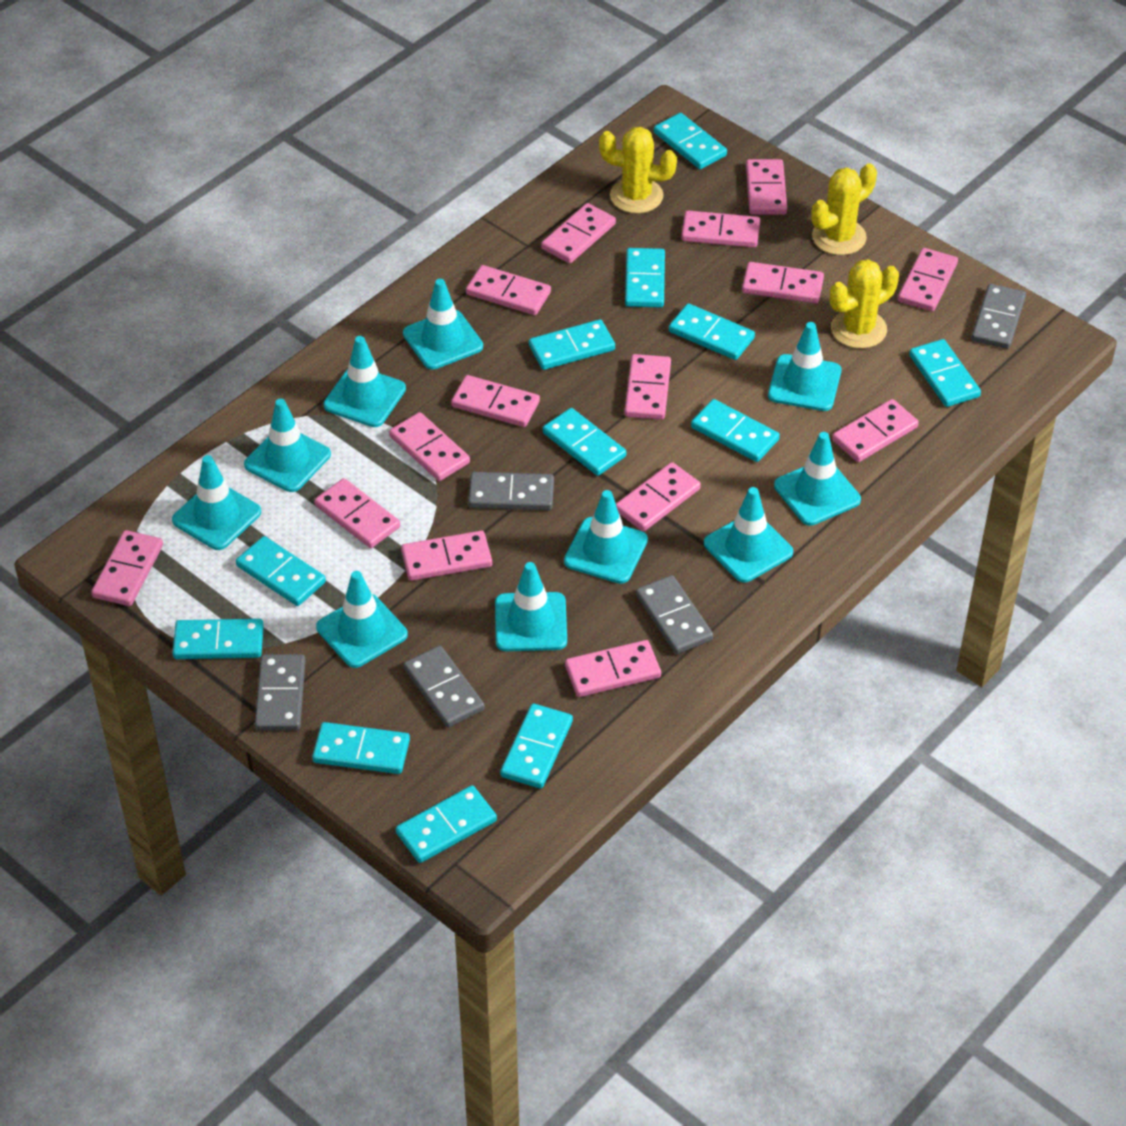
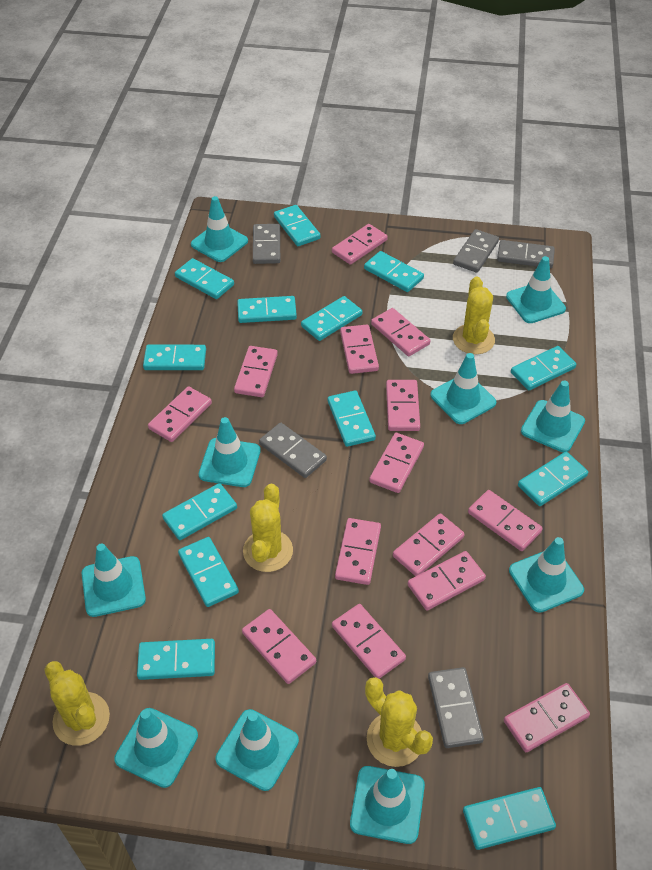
pink domino: 15 -> 14
turquoise domino: 12 -> 13
yellow cactus: 3 -> 4

